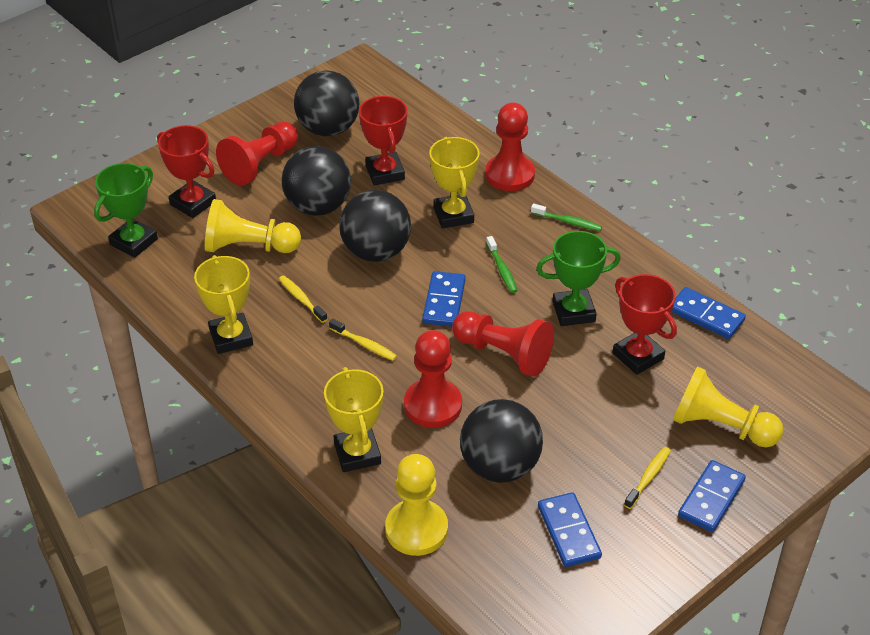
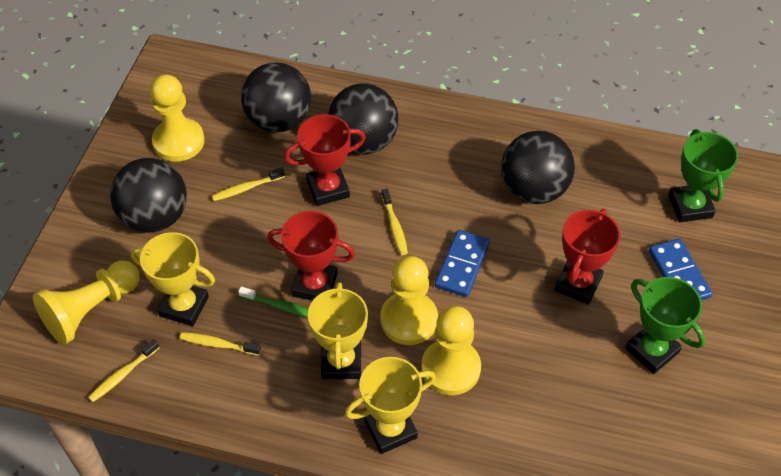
blue domino: 4 -> 2
green toothbrush: 2 -> 1
red pawn: 4 -> 0
yellow pawn: 3 -> 4
yellow toothbrush: 3 -> 4

